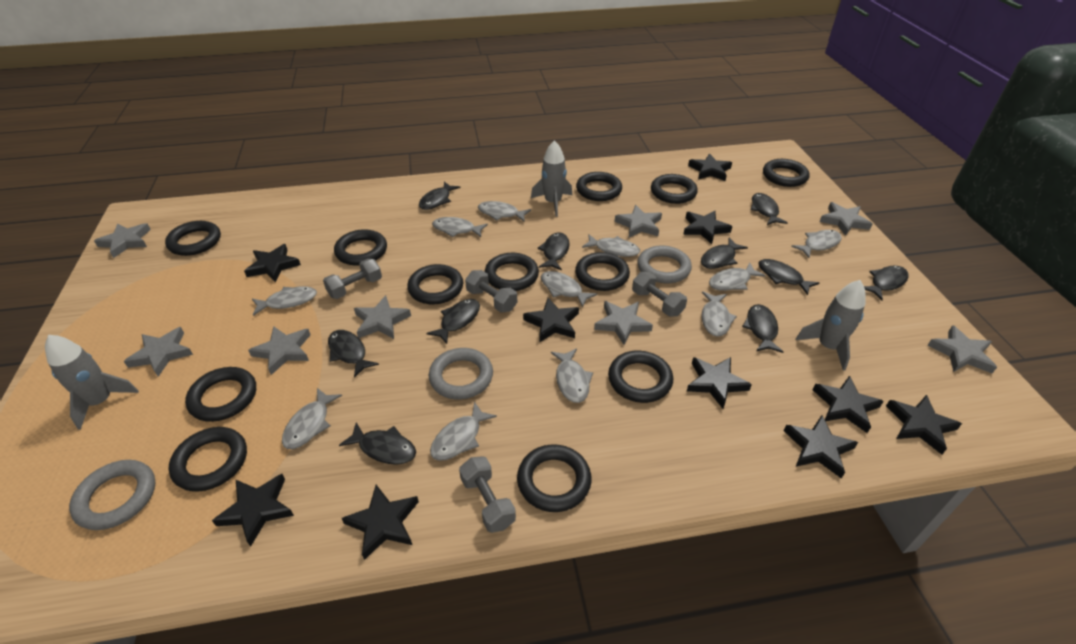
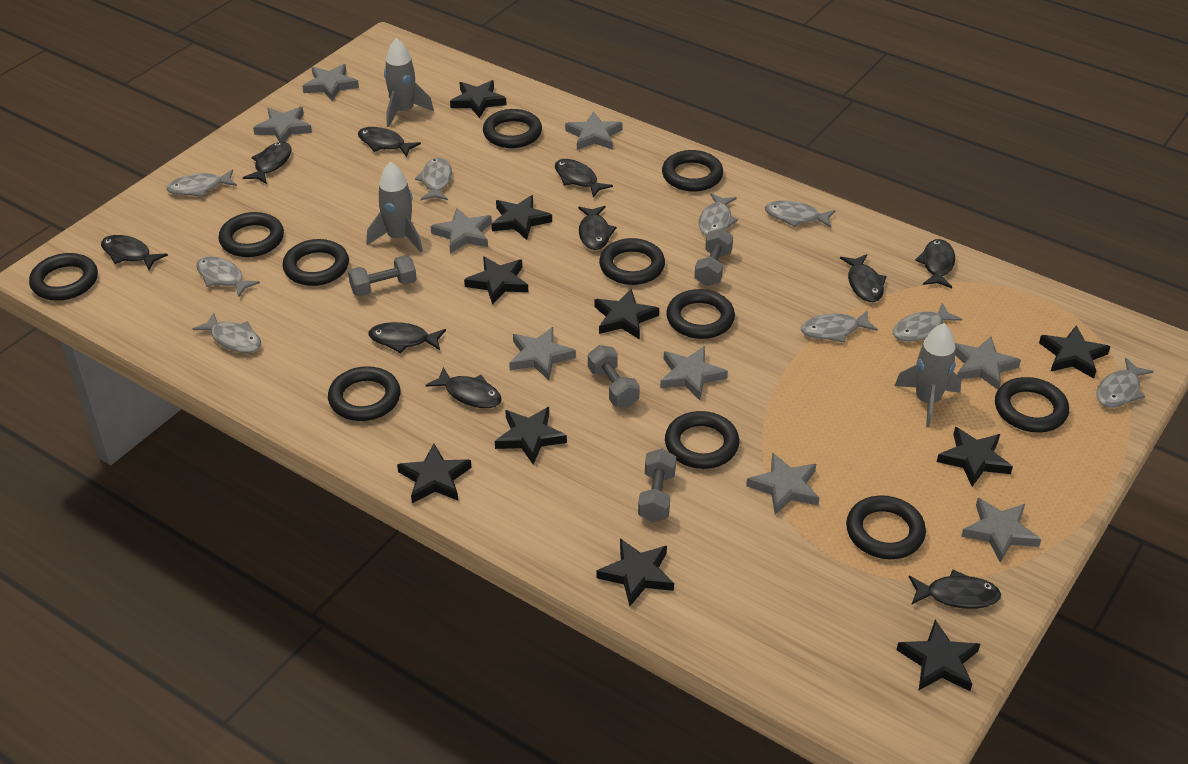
black ring: 12 -> 11
grey fish: 11 -> 9
grey ring: 3 -> 0
grey star: 8 -> 9

